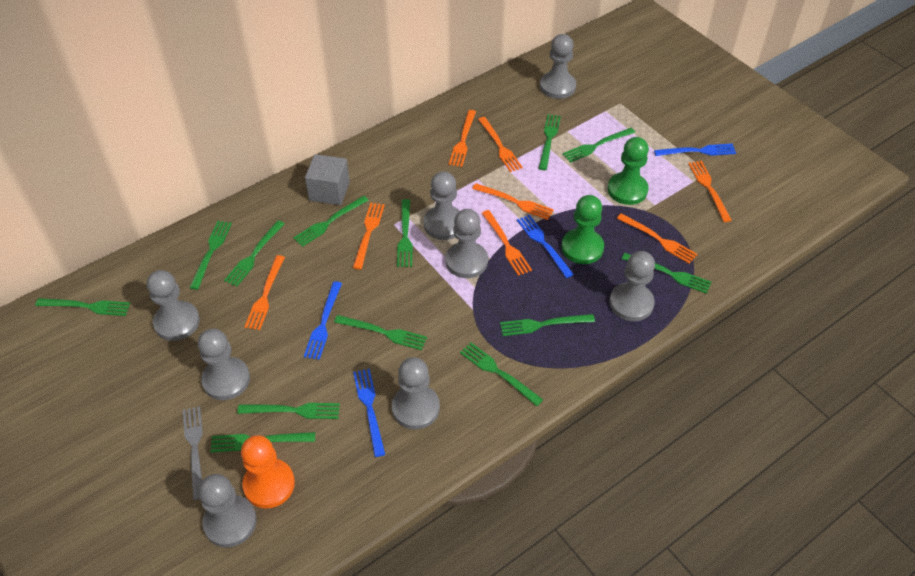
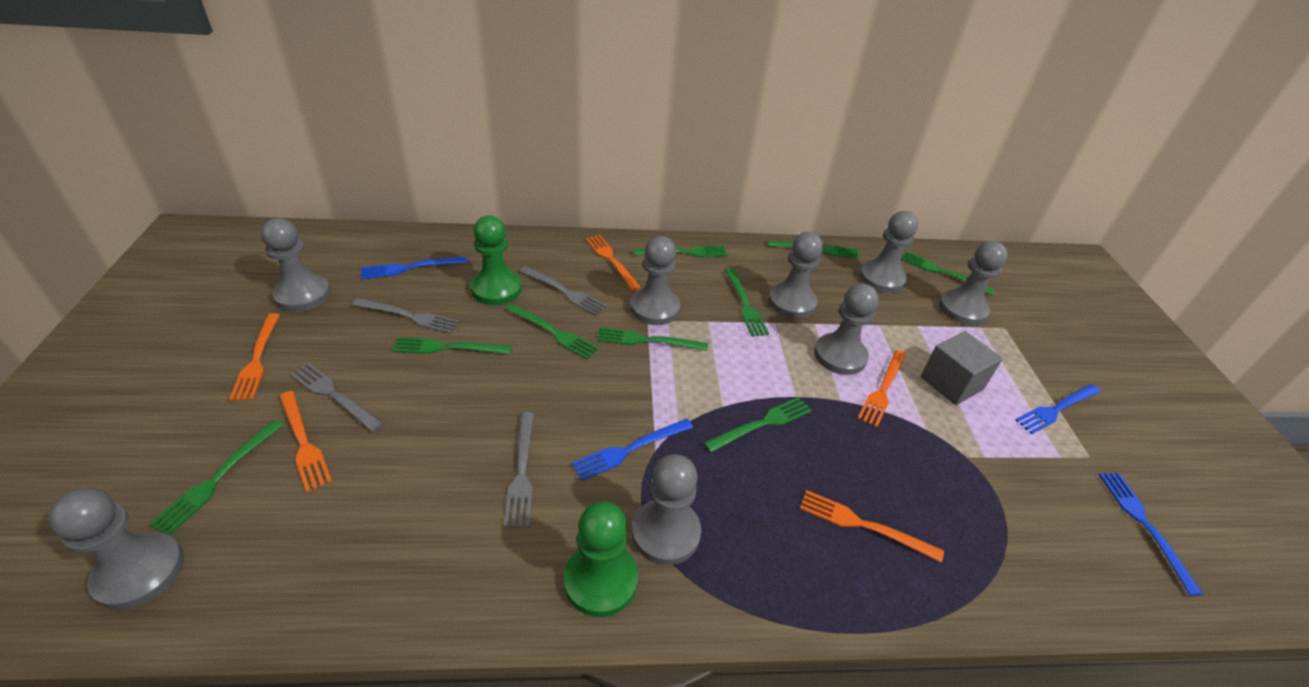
green fork: 13 -> 9
grey fork: 1 -> 4
orange fork: 8 -> 5
orange pawn: 1 -> 0

